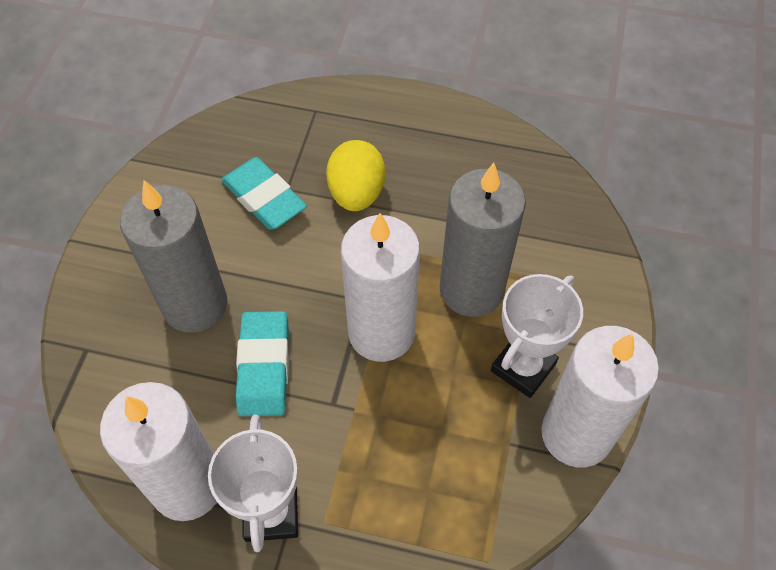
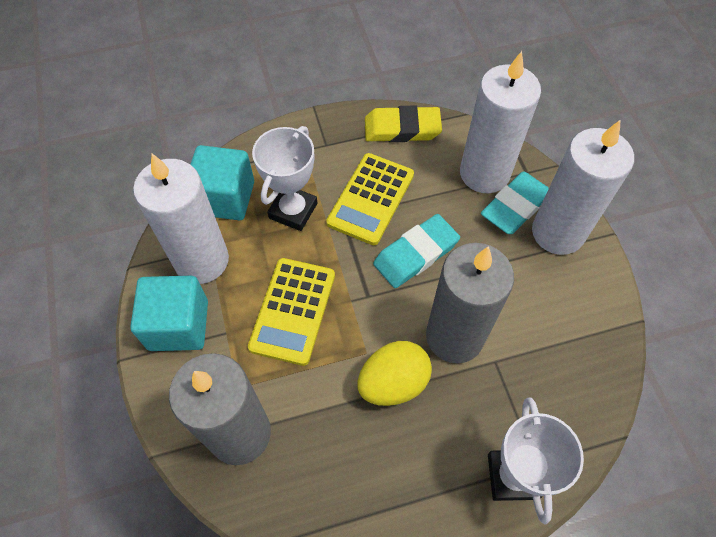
turquoise cube: 0 -> 2
yellow calculator: 0 -> 2
yellow eraser: 0 -> 1

